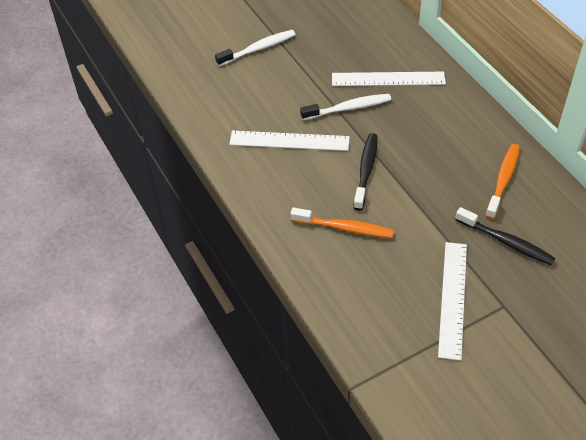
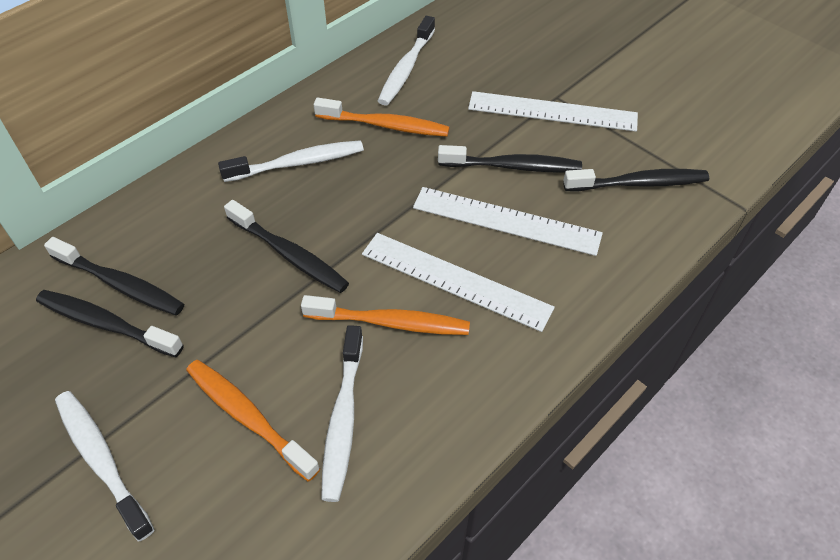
black toothbrush: 2 -> 5
orange toothbrush: 2 -> 3
white toothbrush: 2 -> 4

